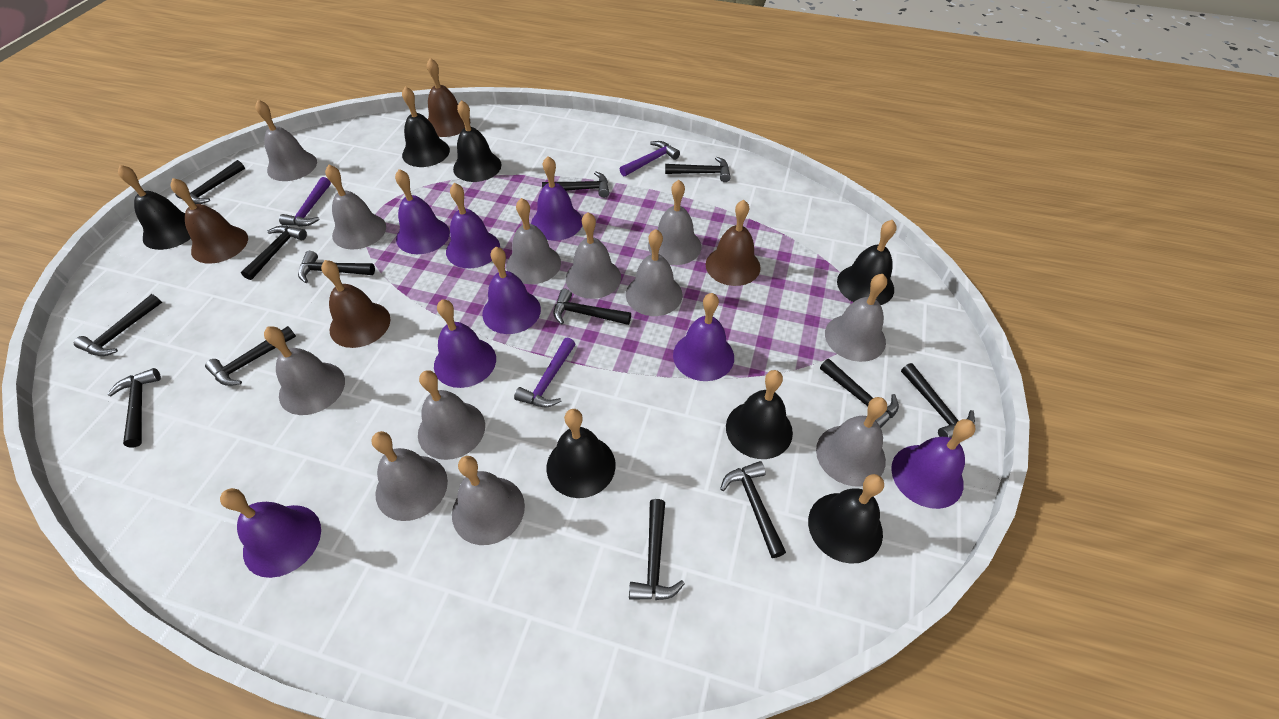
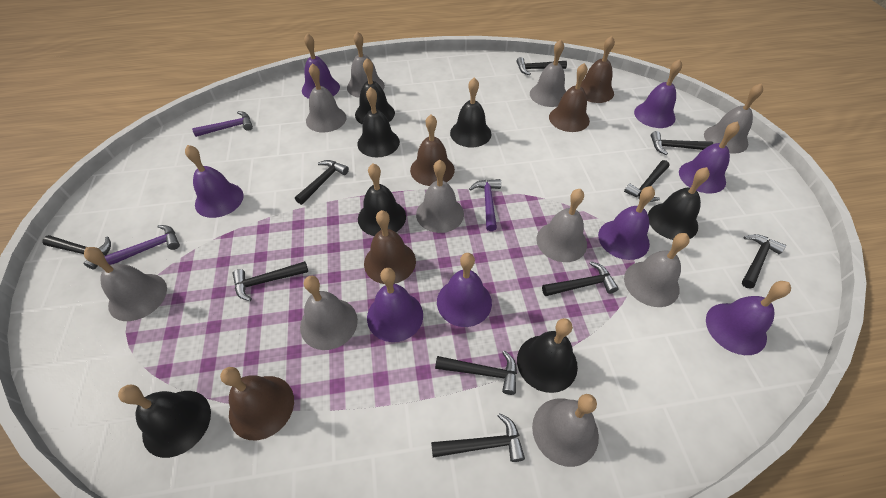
black hammer: 13 -> 10
brown bell: 4 -> 5
grey bell: 12 -> 10

